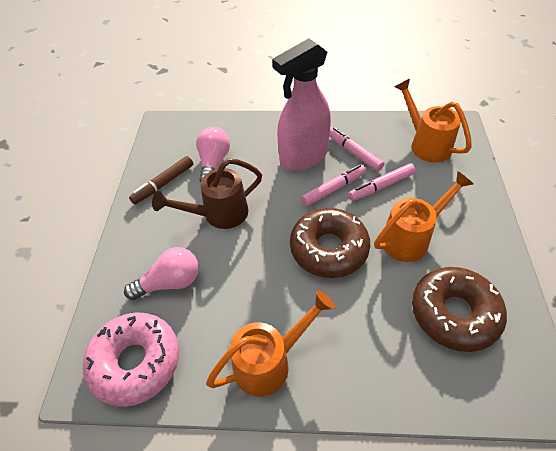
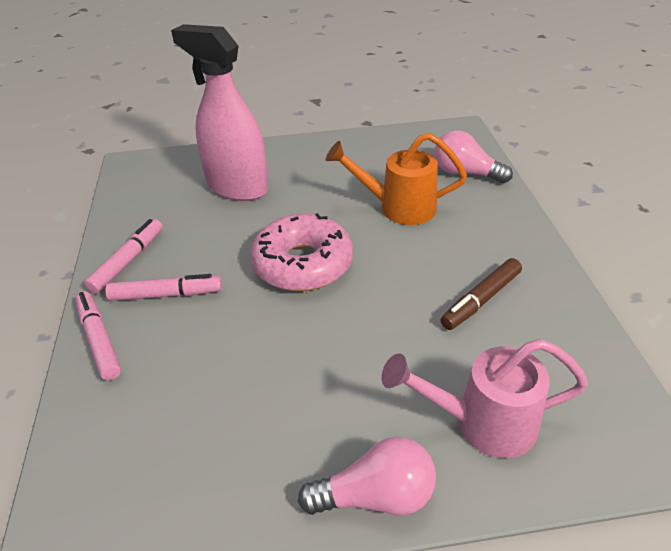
brown donut: 2 -> 0
brown watering can: 1 -> 0
orange watering can: 3 -> 1
pink watering can: 0 -> 1

